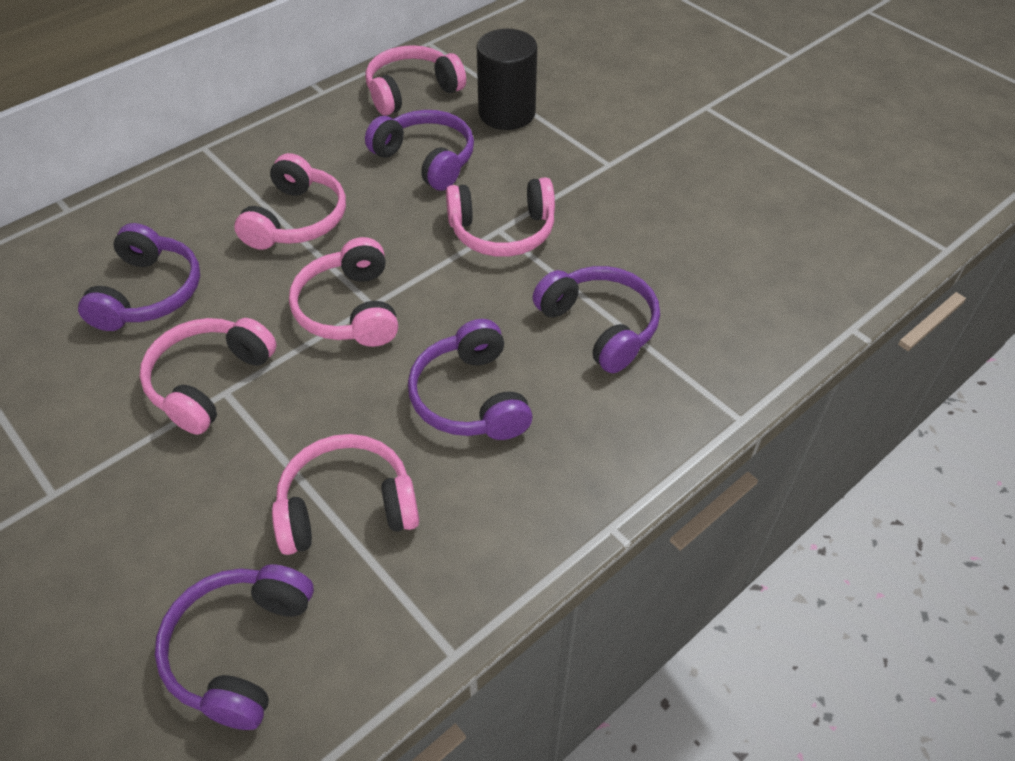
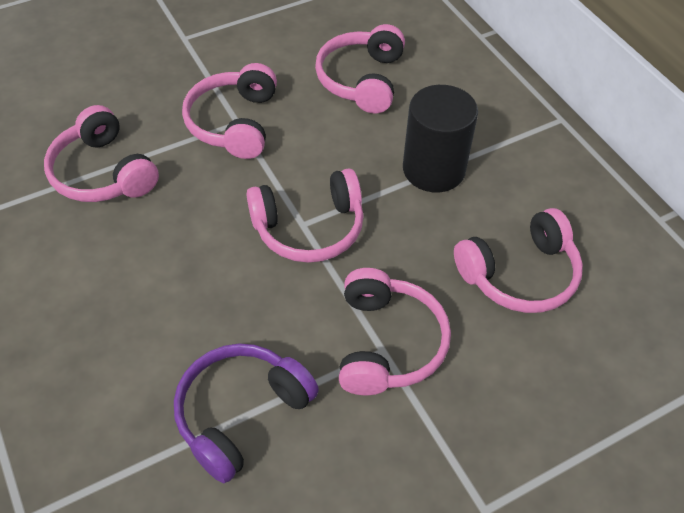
purple headphones: 5 -> 1

